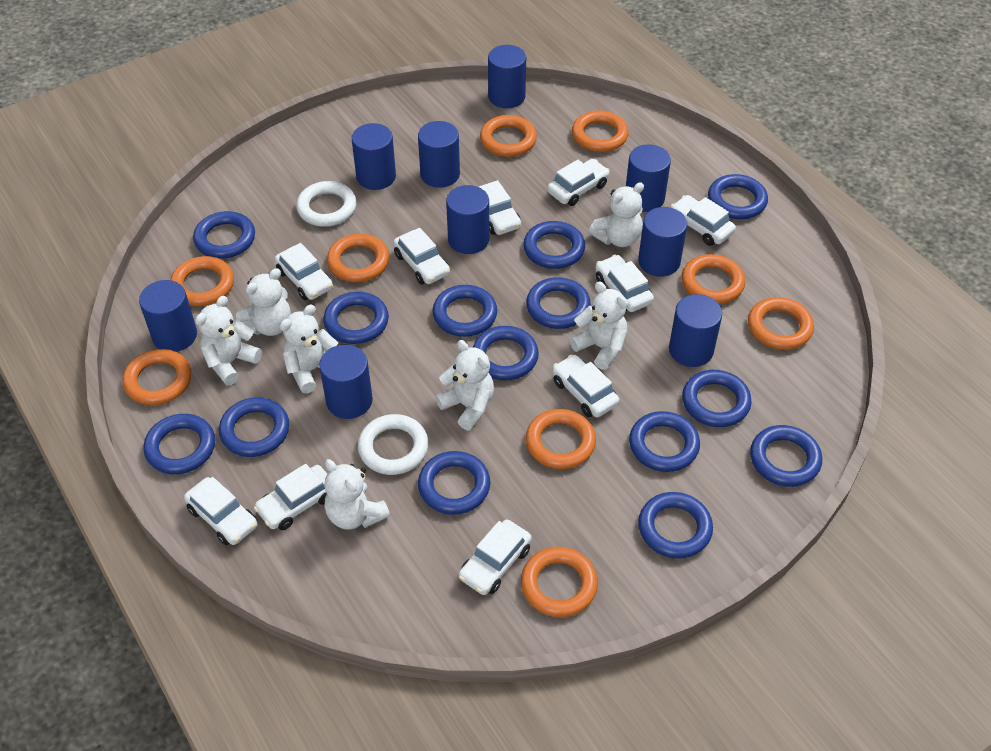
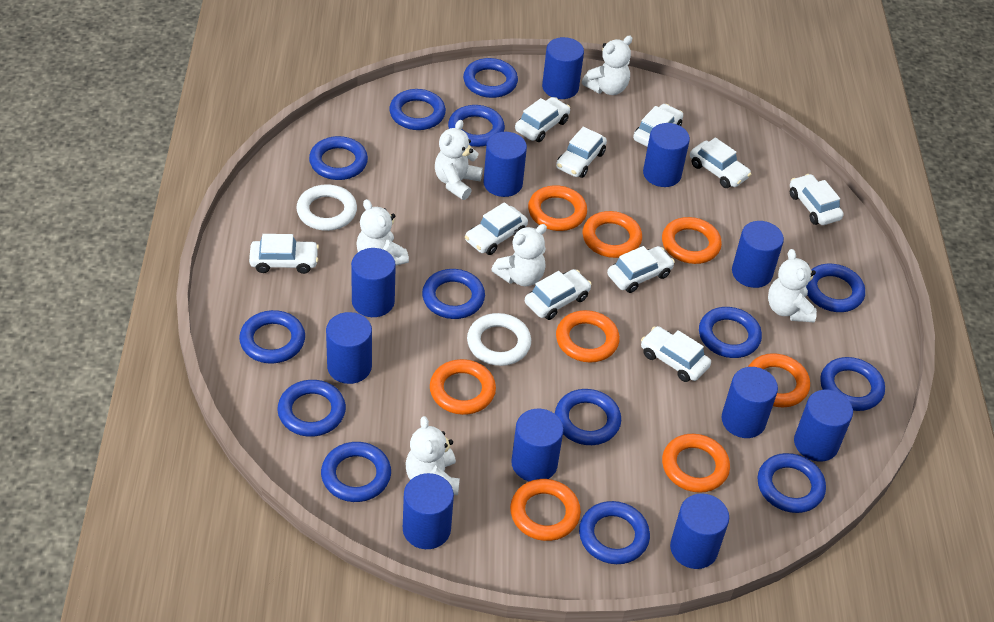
blue cylinder: 9 -> 11
orange ring: 9 -> 8
white teddy bear: 7 -> 6

